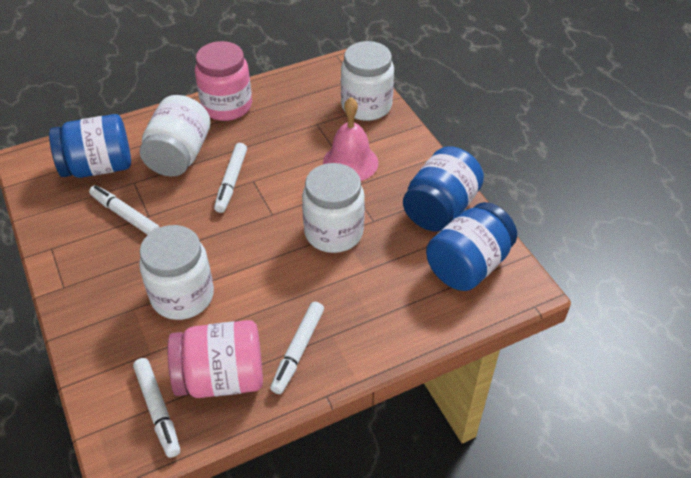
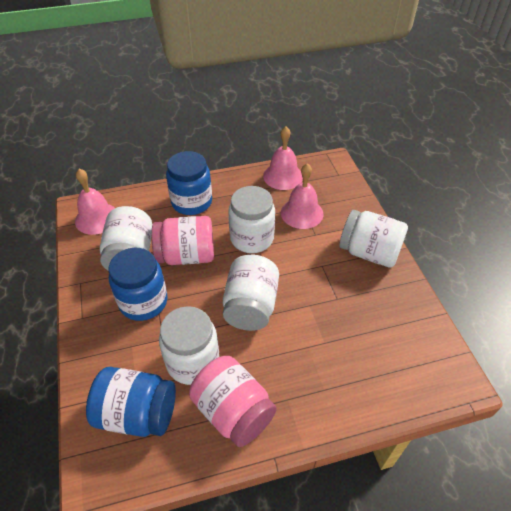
pink bell: 1 -> 3
white jar: 4 -> 5
white marker: 4 -> 0

